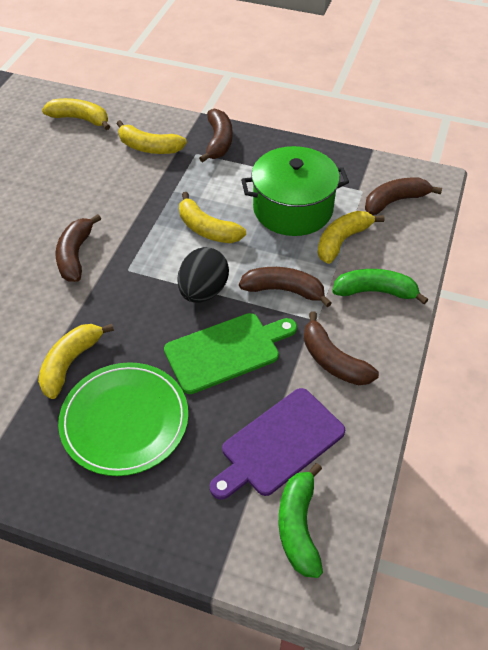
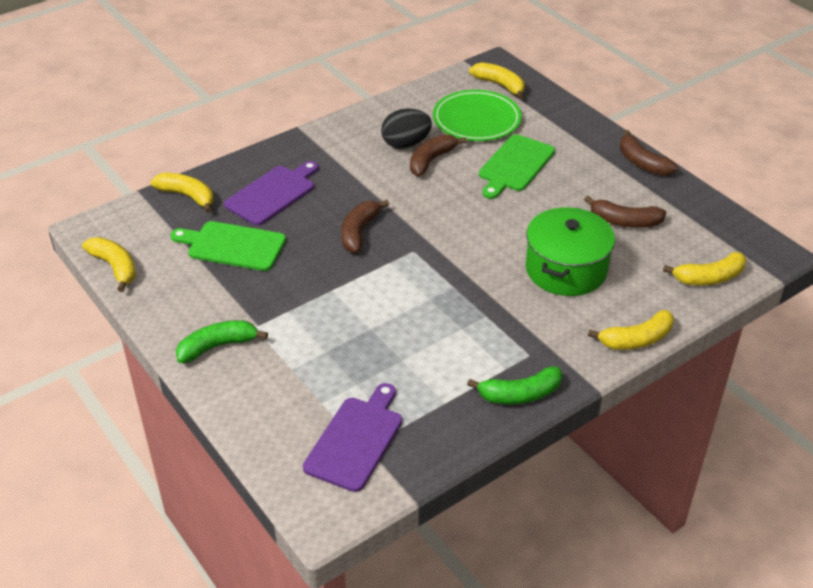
brown banana: 5 -> 4
green cutting board: 1 -> 2
purple cutting board: 1 -> 2

